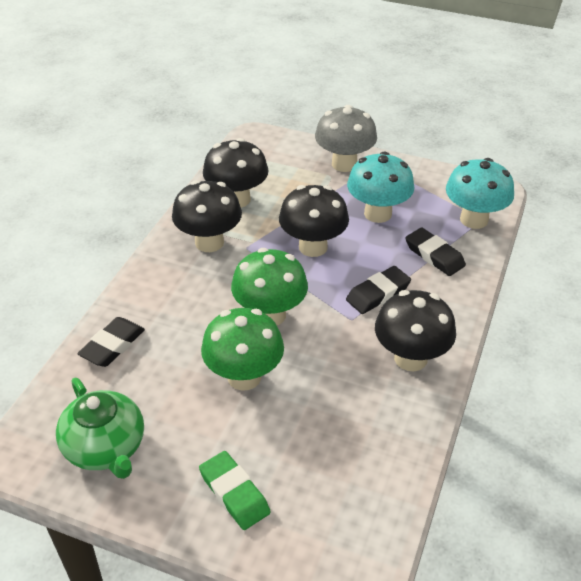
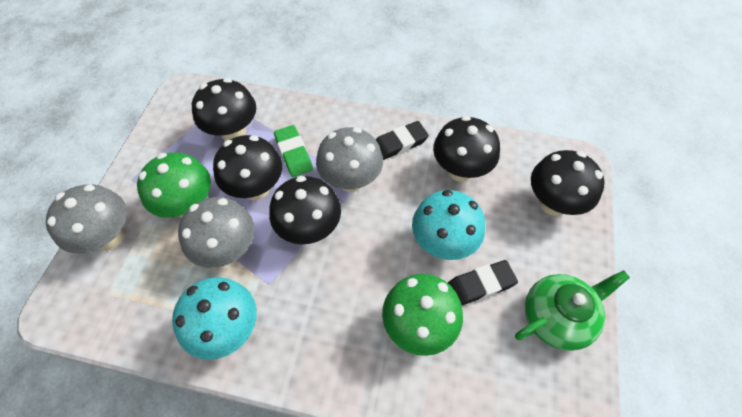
black eraser: 3 -> 2
black mushroom: 4 -> 5
grey mushroom: 1 -> 3

